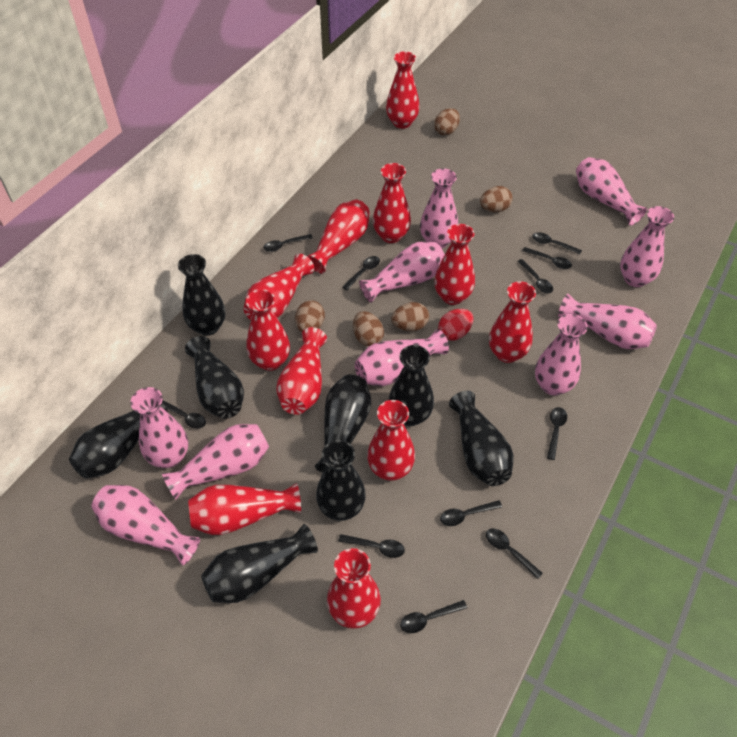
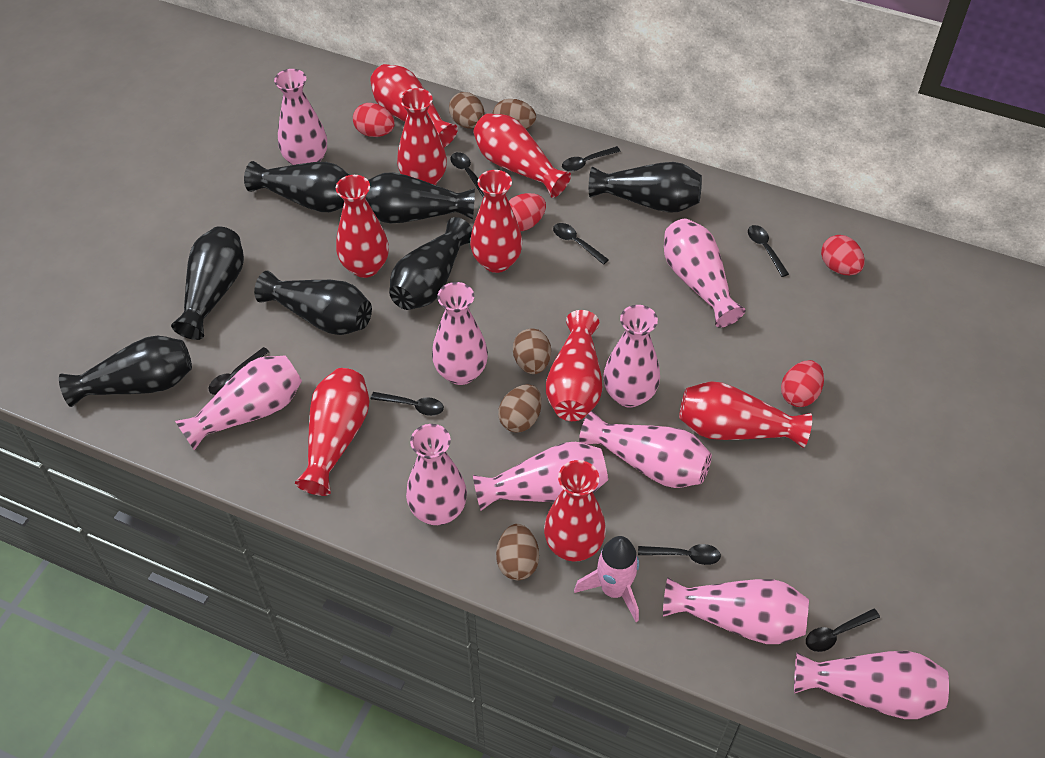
black spoon: 11 -> 8
black vase: 8 -> 7
pink rocket: 0 -> 1
red egg: 1 -> 4
red vase: 11 -> 9

